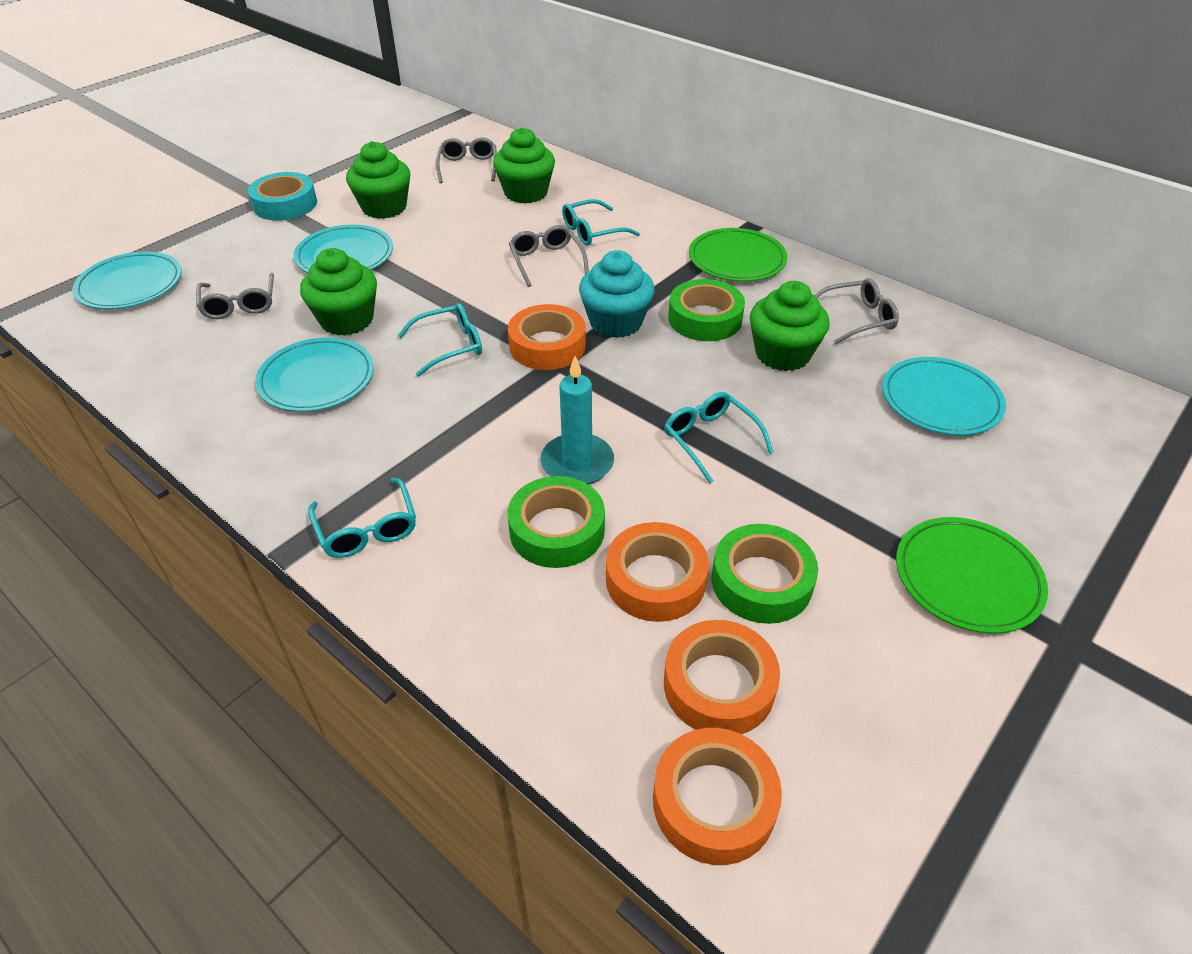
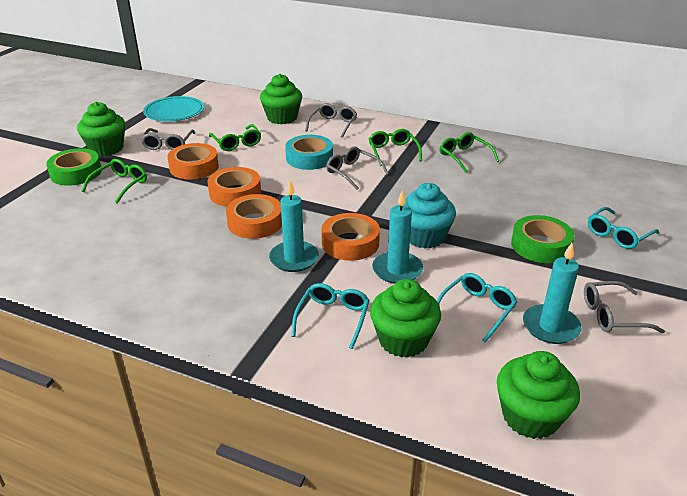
green glasses: 0 -> 4
green plate: 2 -> 0
green tape: 3 -> 2
turquoise candle: 1 -> 3
turquoise glasses: 4 -> 3
turquoise plate: 4 -> 1

